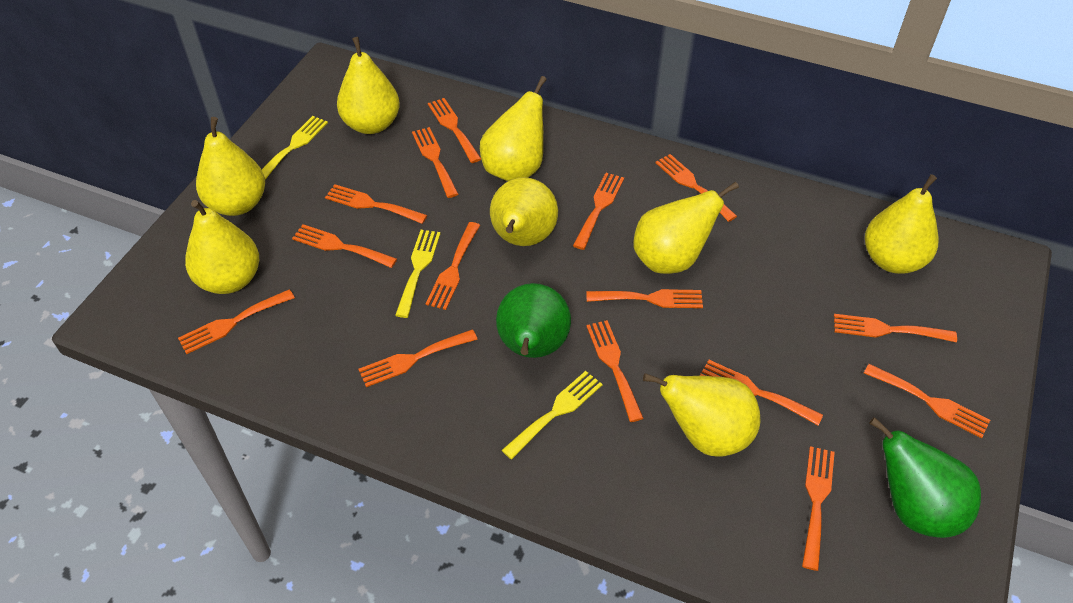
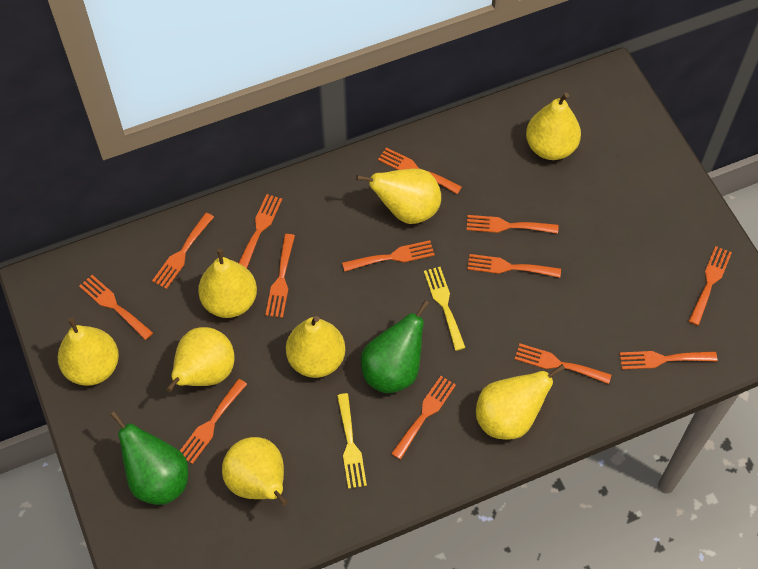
orange fork: 15 -> 13
yellow fork: 3 -> 2

